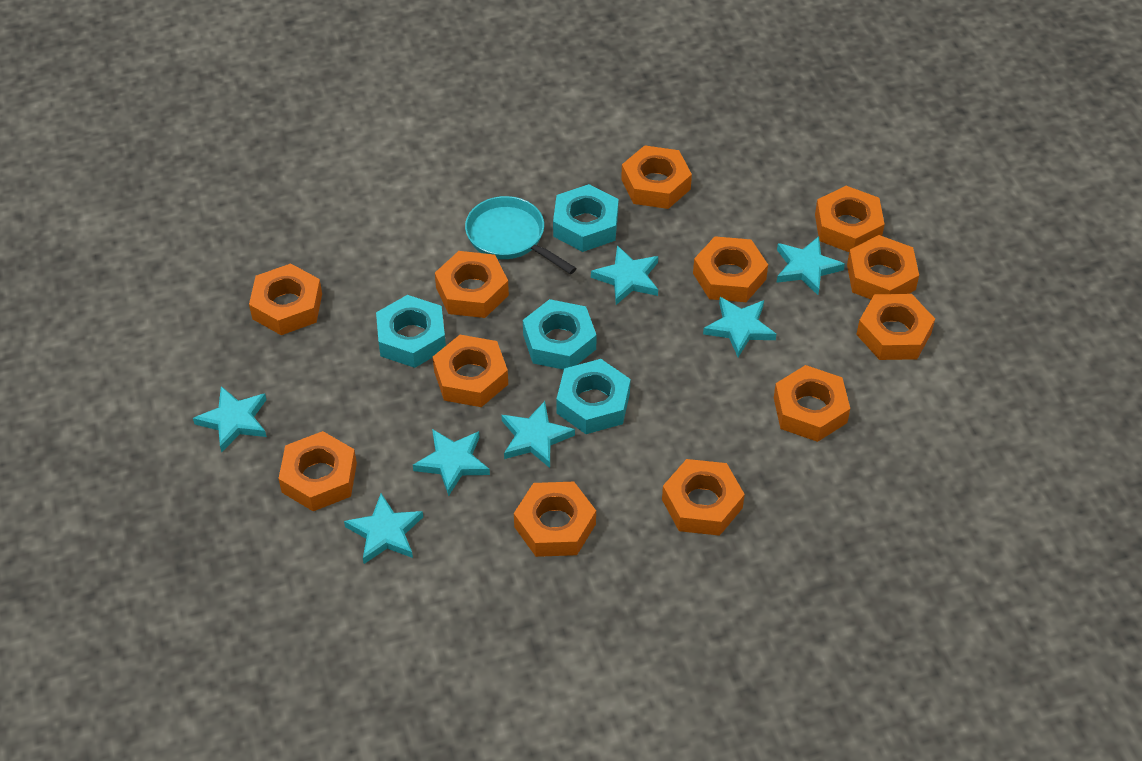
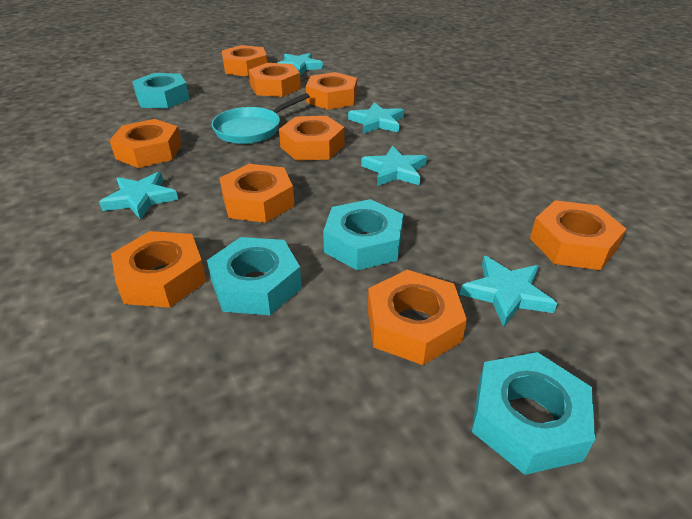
orange nut: 12 -> 9
turquoise star: 7 -> 5

